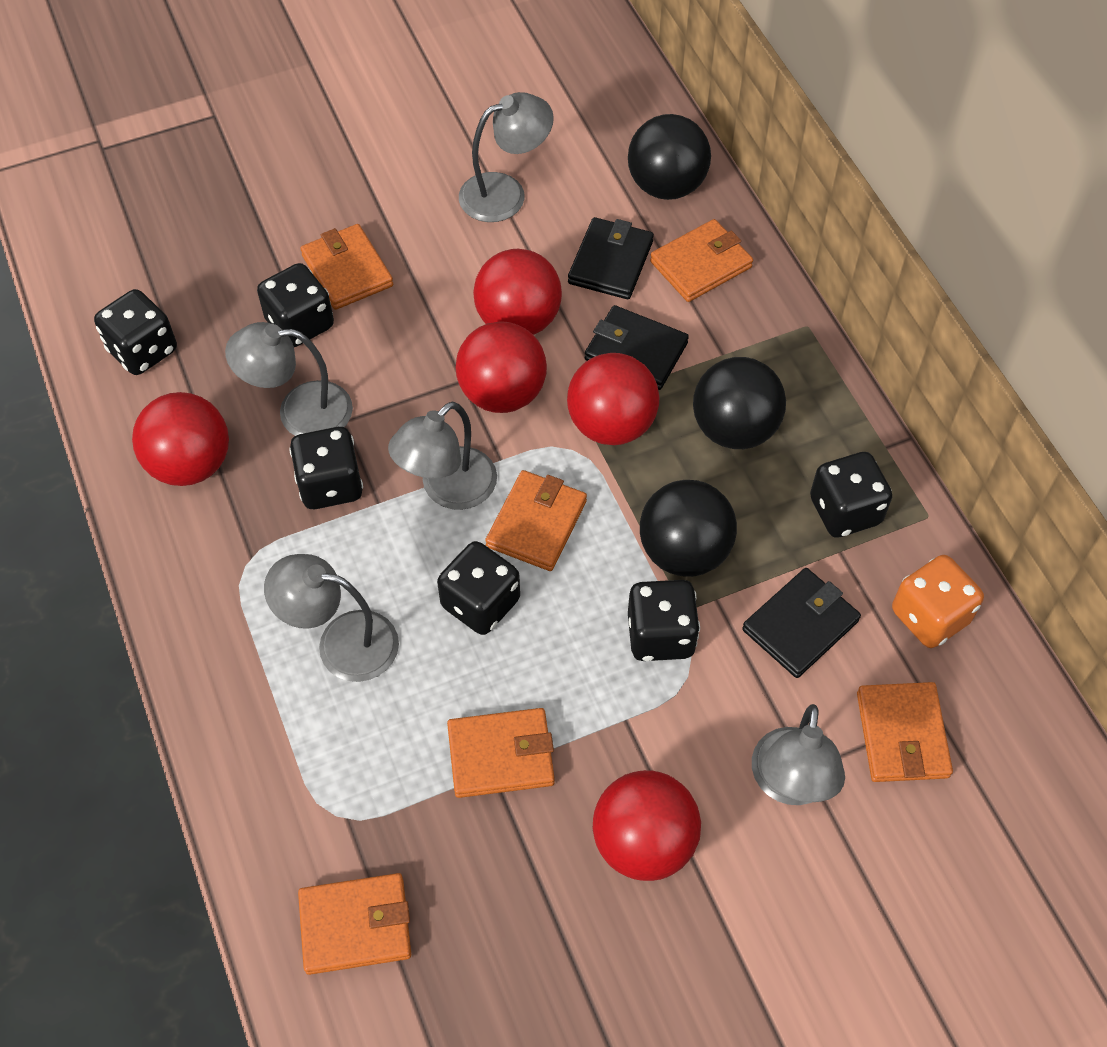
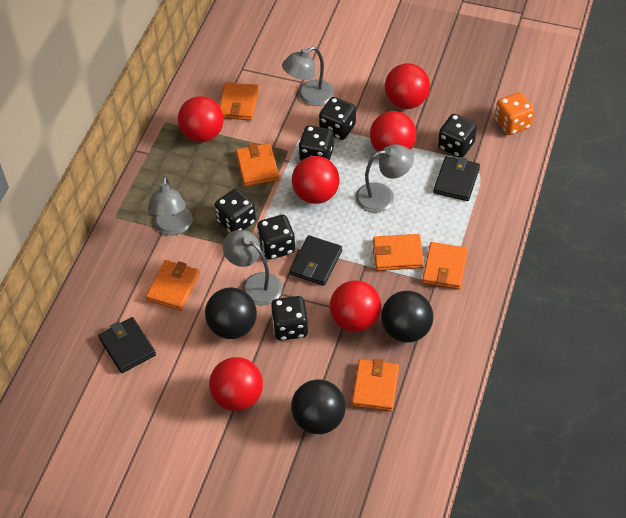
grey lamp: 5 -> 4
red ball: 5 -> 6

